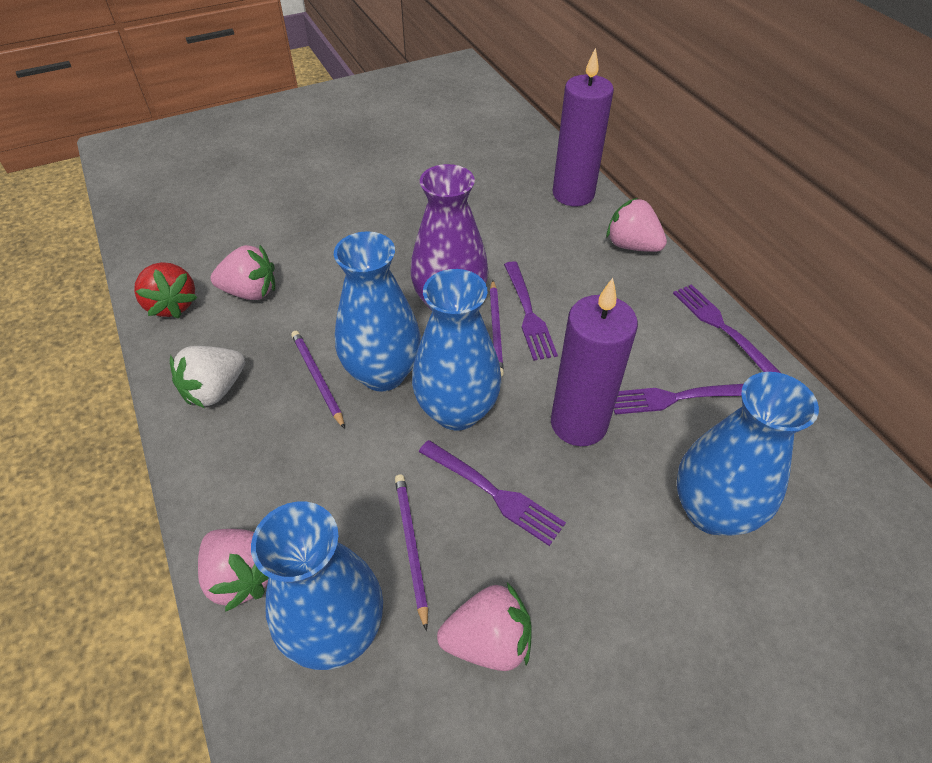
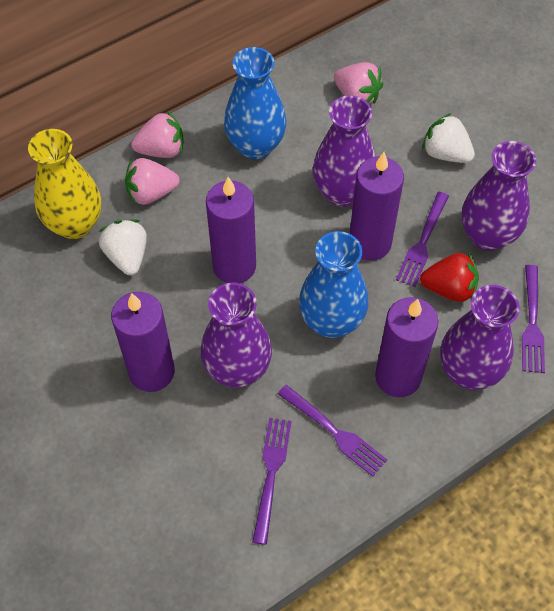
blue vase: 4 -> 2
pink strawberry: 4 -> 3
purple candle: 2 -> 4
purple pencil: 3 -> 0
purple vase: 1 -> 4
white strawberry: 1 -> 2
yellow vase: 0 -> 1

